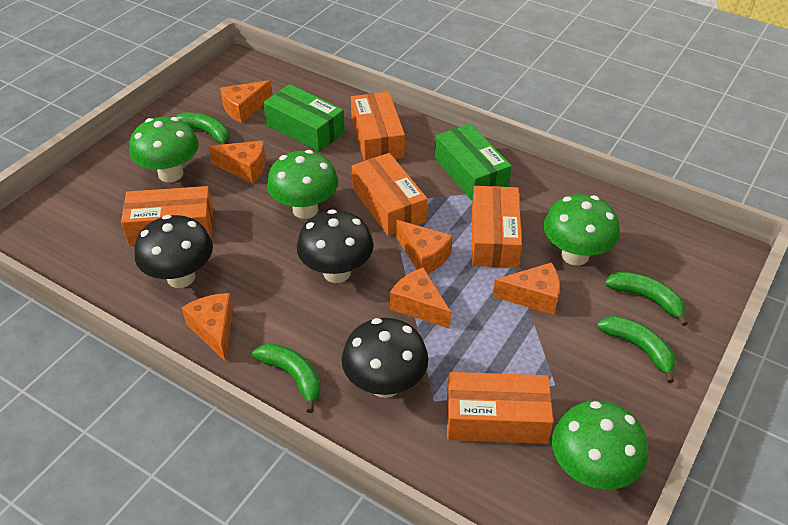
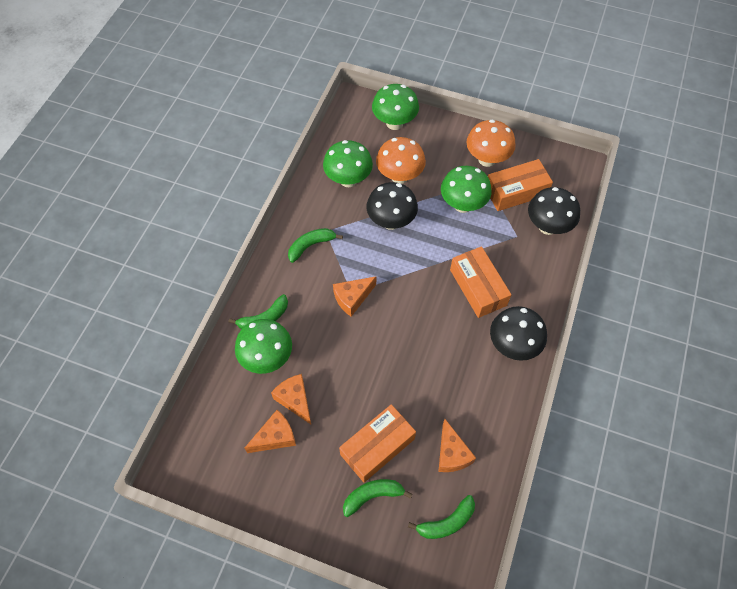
green box: 2 -> 0
orange box: 5 -> 3
orange cheese: 6 -> 4
orange mushroom: 0 -> 2

